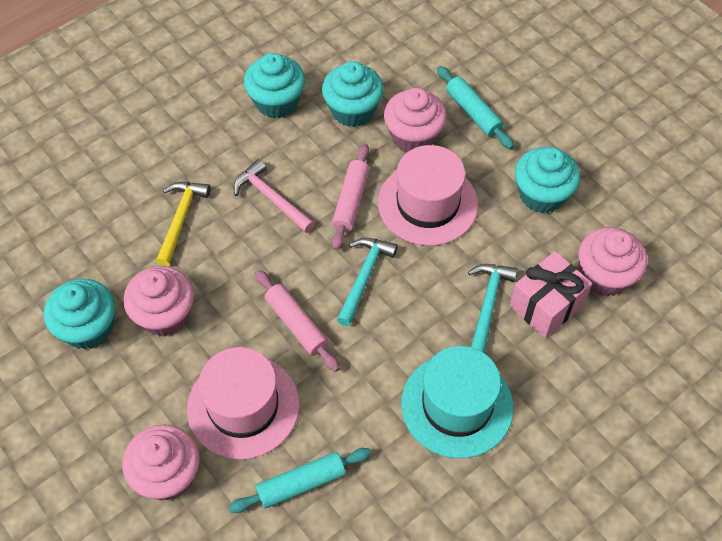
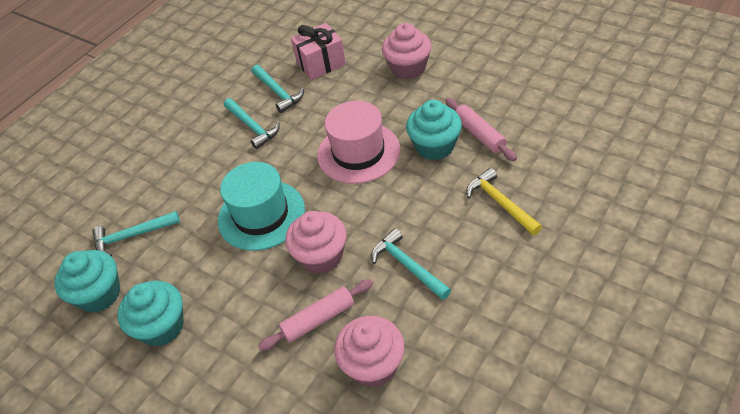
pink cupcake: 4 -> 3
pink hammer: 1 -> 0
pink hat: 2 -> 1
turquoise cupcake: 4 -> 3
turquoise hammer: 2 -> 4
turquoise rolling pin: 2 -> 0

